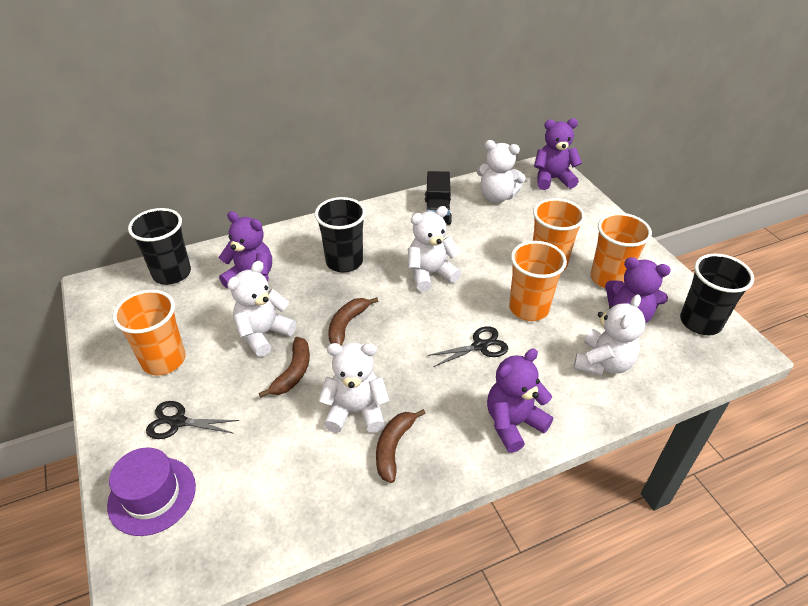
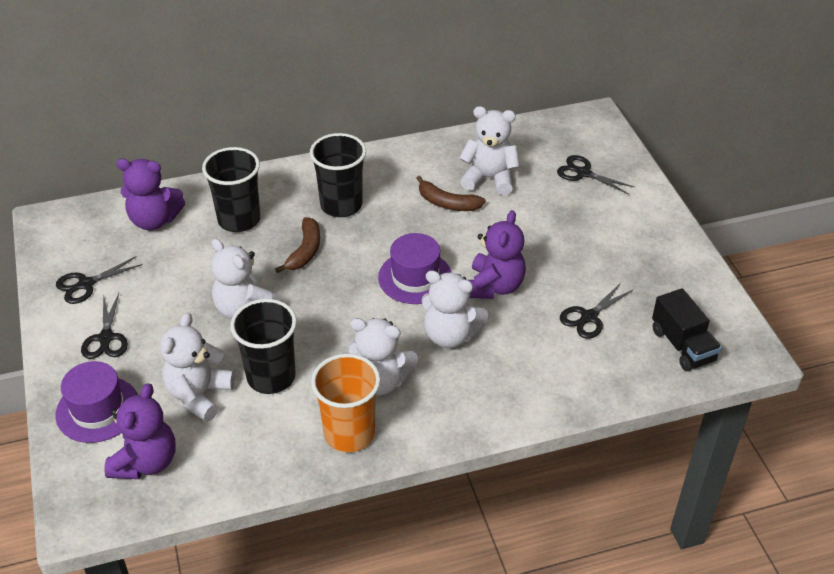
black scissors: 2 -> 4
brown banana: 3 -> 2
orange cup: 4 -> 1
purple hat: 1 -> 2
purple teddy bear: 4 -> 3

